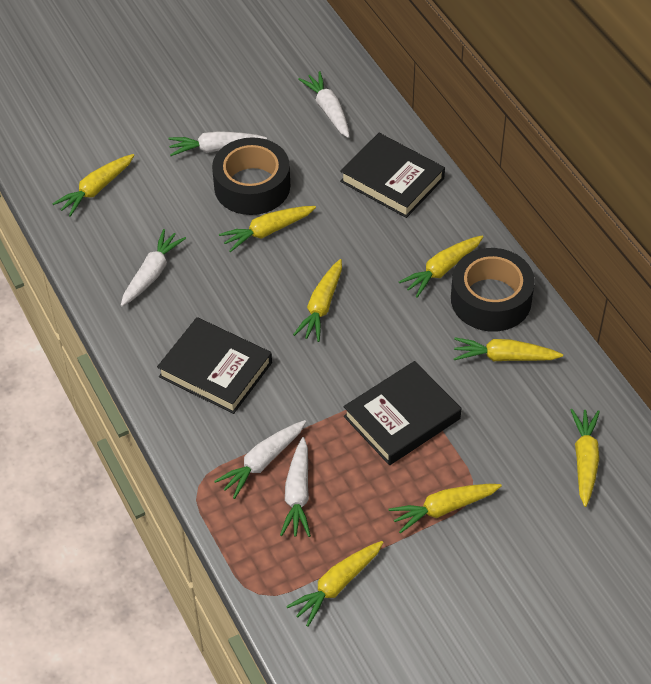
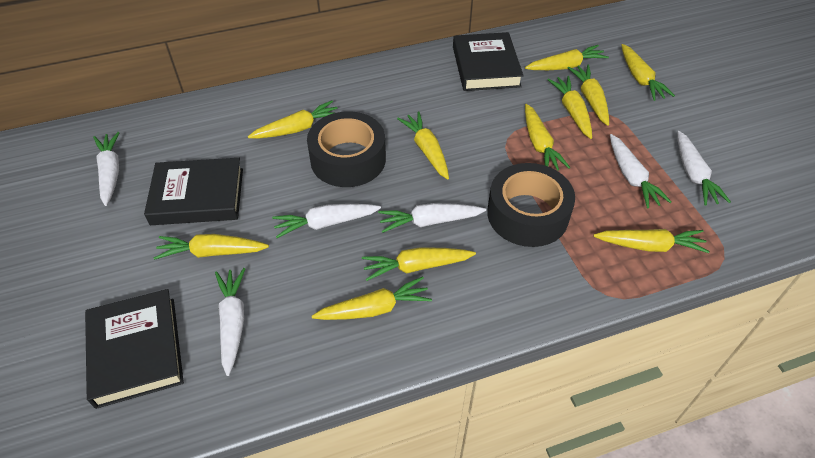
white carrot: 5 -> 6
yellow carrot: 8 -> 11

